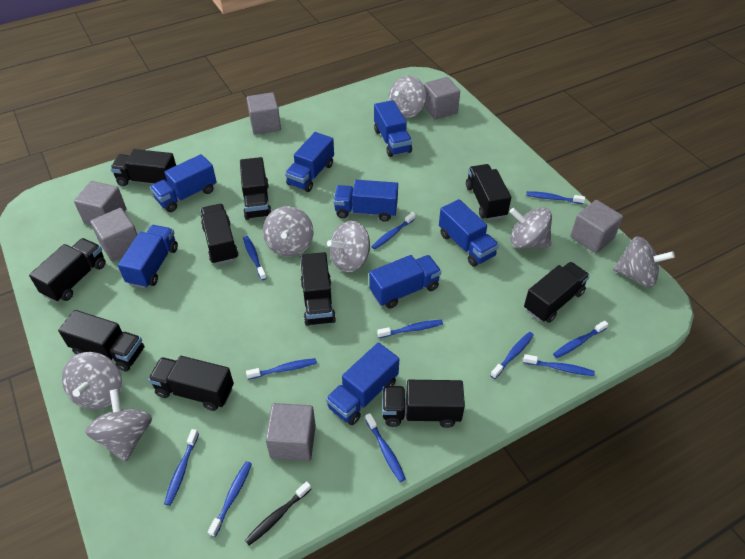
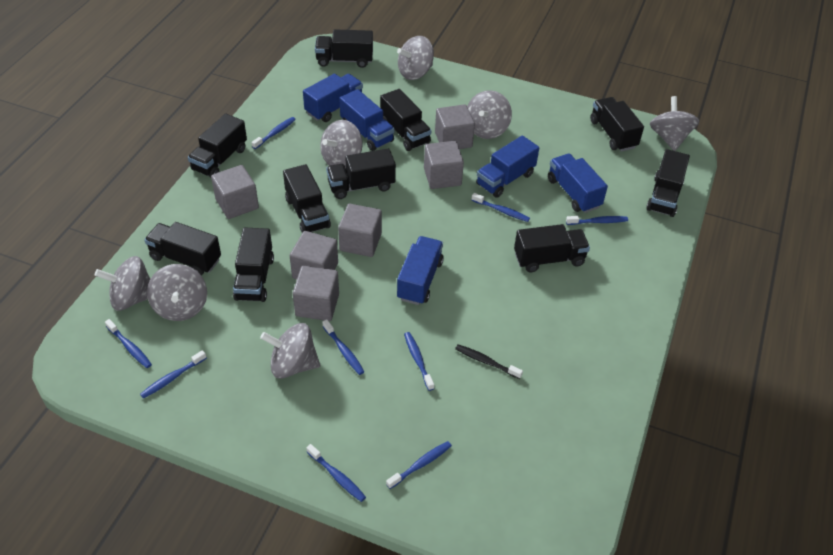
blue toothbrush: 11 -> 9
blue truck: 8 -> 5

